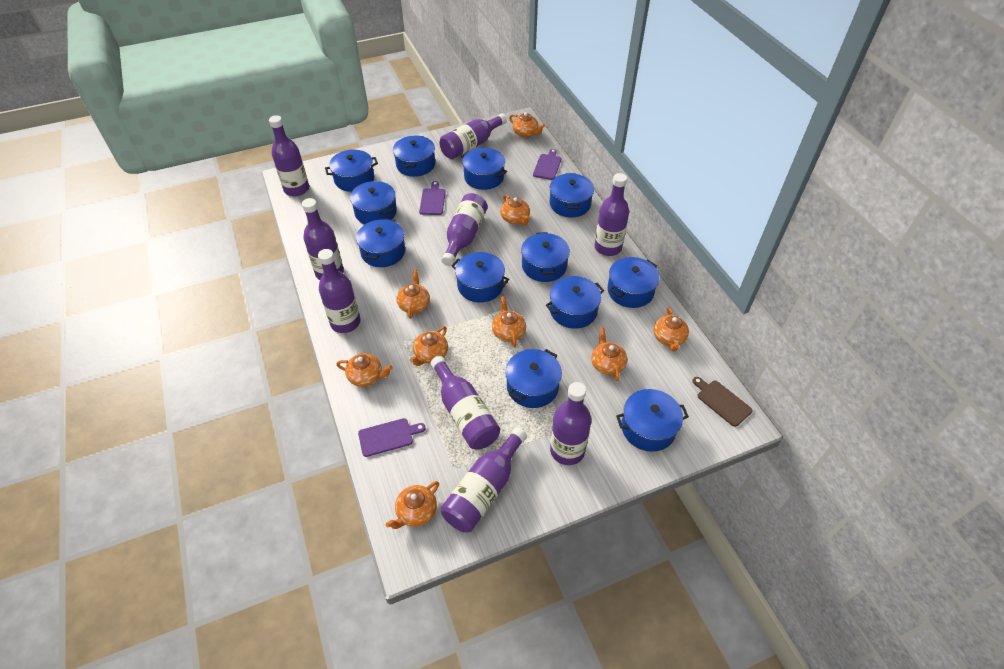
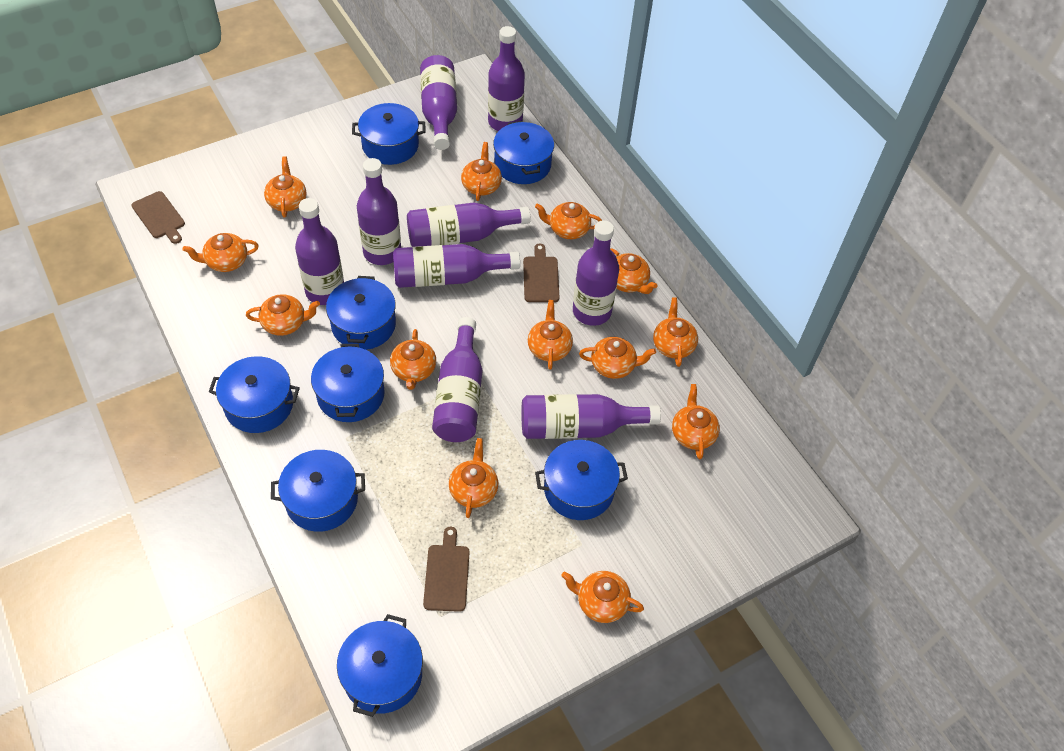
blue pot: 12 -> 8
brown cutting board: 1 -> 3
orange teapot: 9 -> 13
purple cutting board: 3 -> 0

